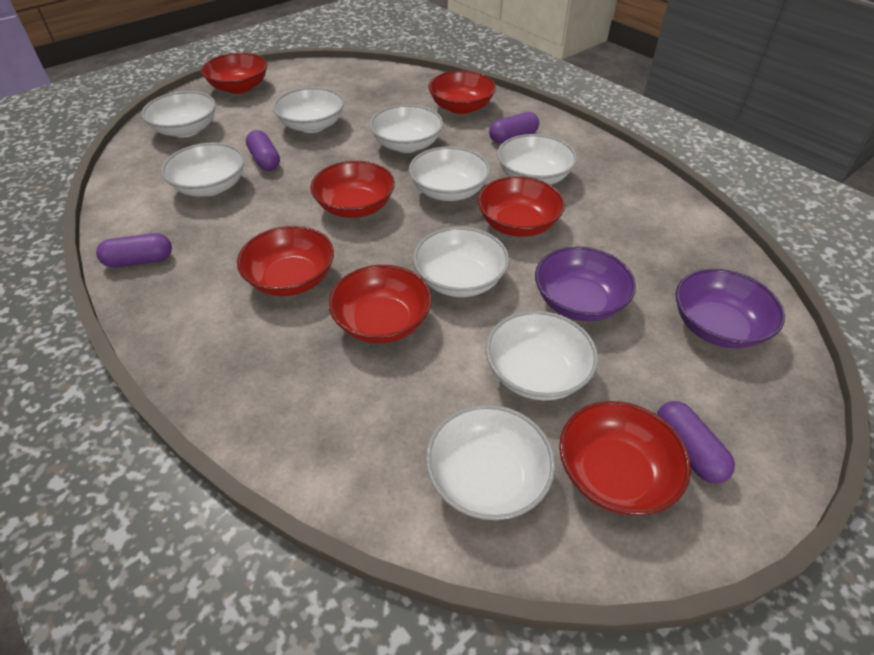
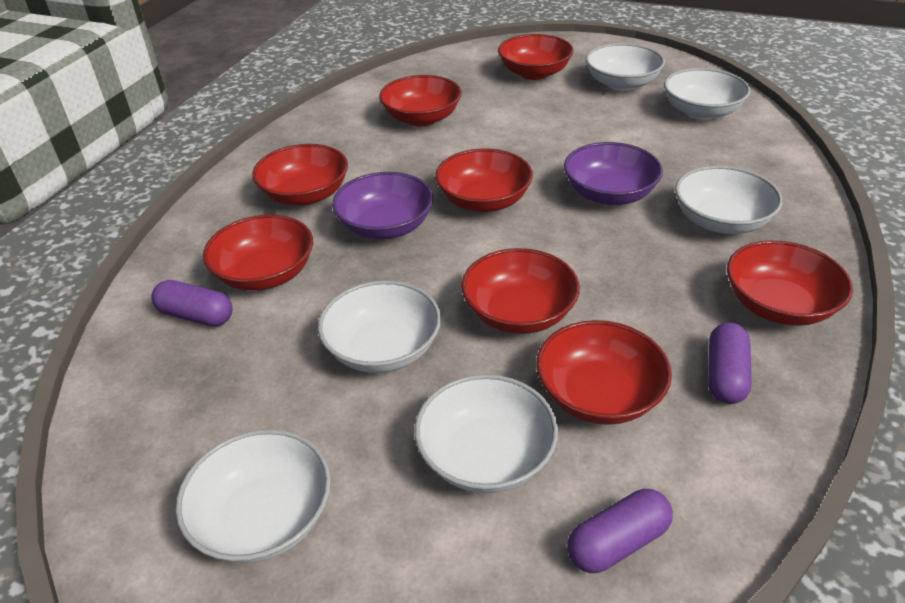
purple capsule: 4 -> 3
red bowl: 7 -> 8
white bowl: 9 -> 6

